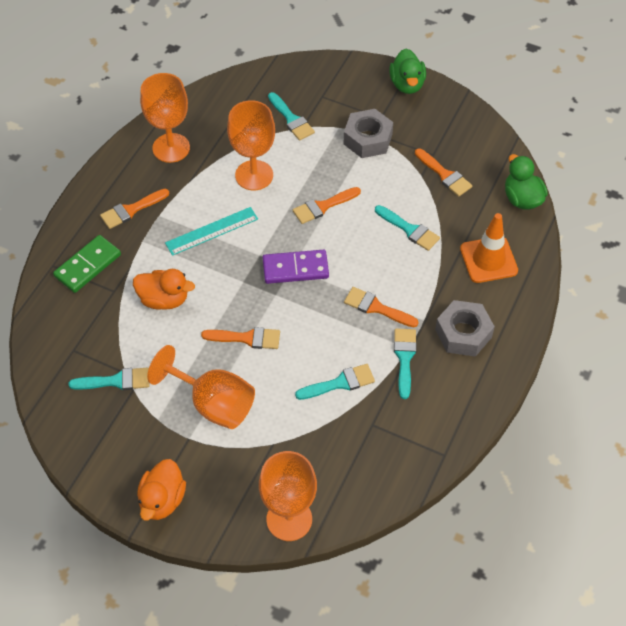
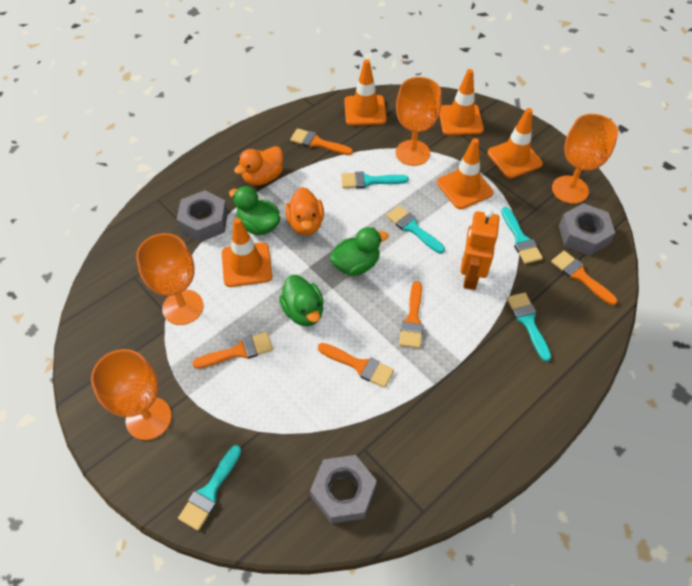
green domino: 1 -> 0
green duck: 2 -> 3
grey nut: 2 -> 3
orange robot: 0 -> 1
orange traffic cone: 1 -> 5
purple domino: 1 -> 0
turquoise ruler: 1 -> 0

